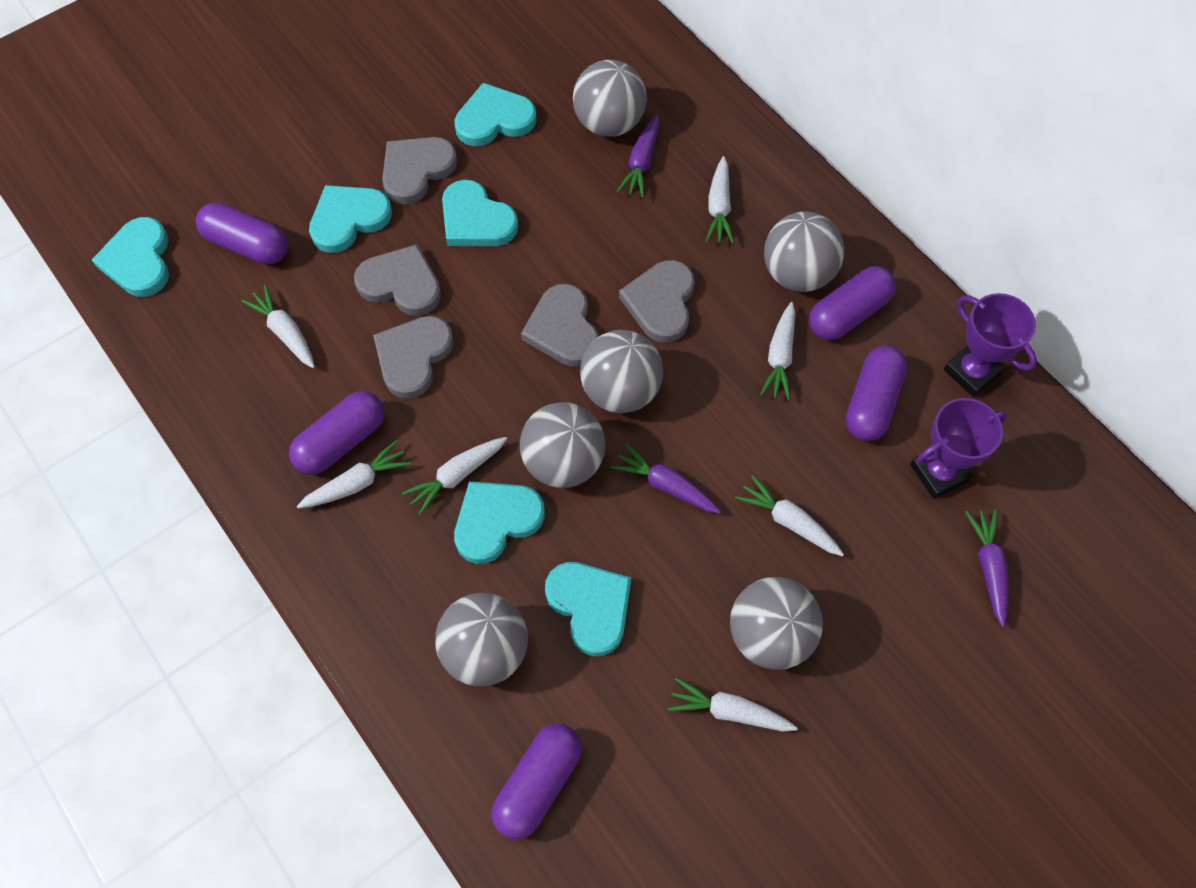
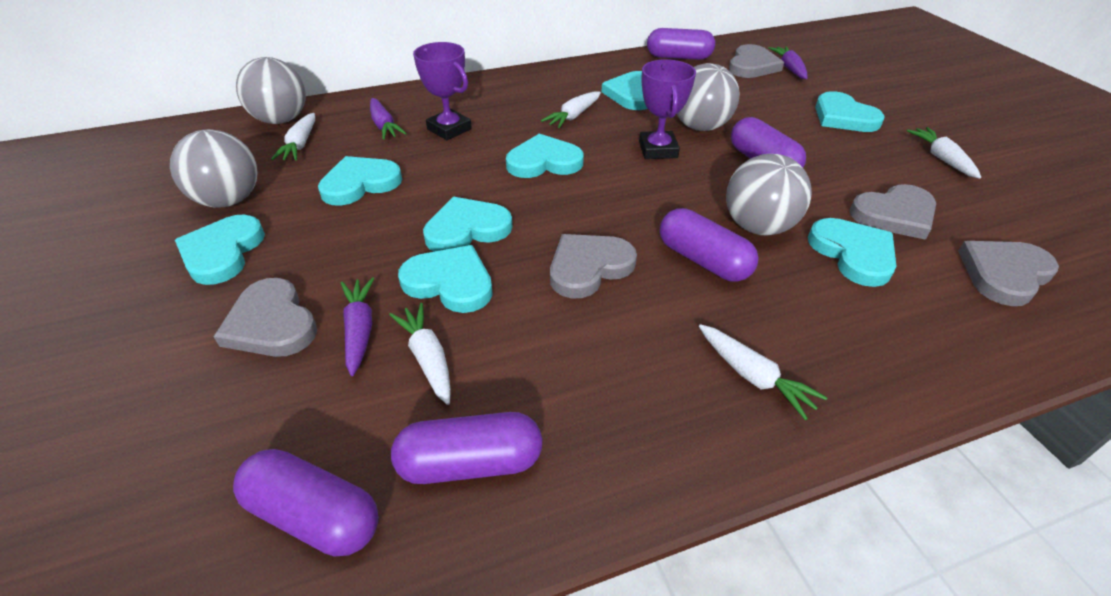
grey ball: 6 -> 4
turquoise heart: 6 -> 8
white carrot: 7 -> 5

